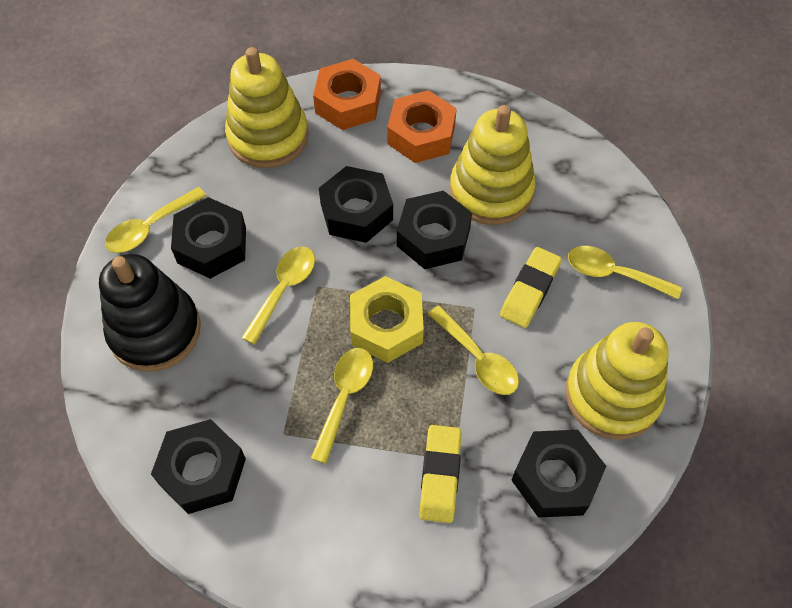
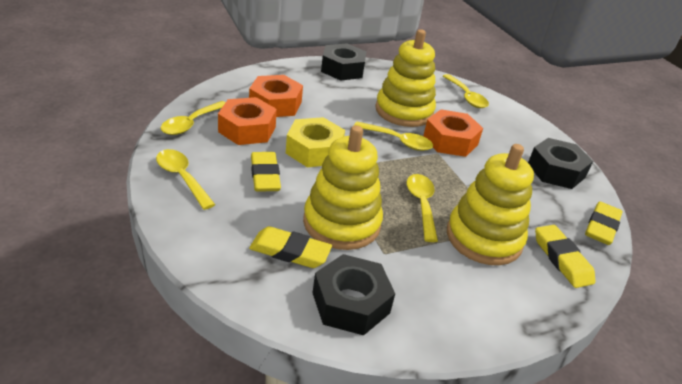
black nut: 5 -> 3
black stacking toy: 1 -> 0
orange nut: 2 -> 3
yellow eraser: 2 -> 4

